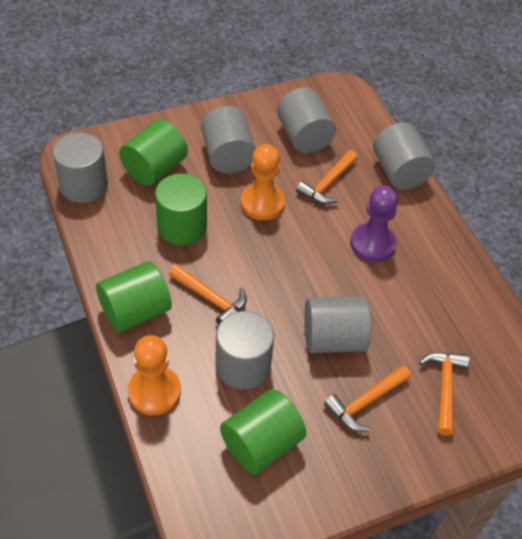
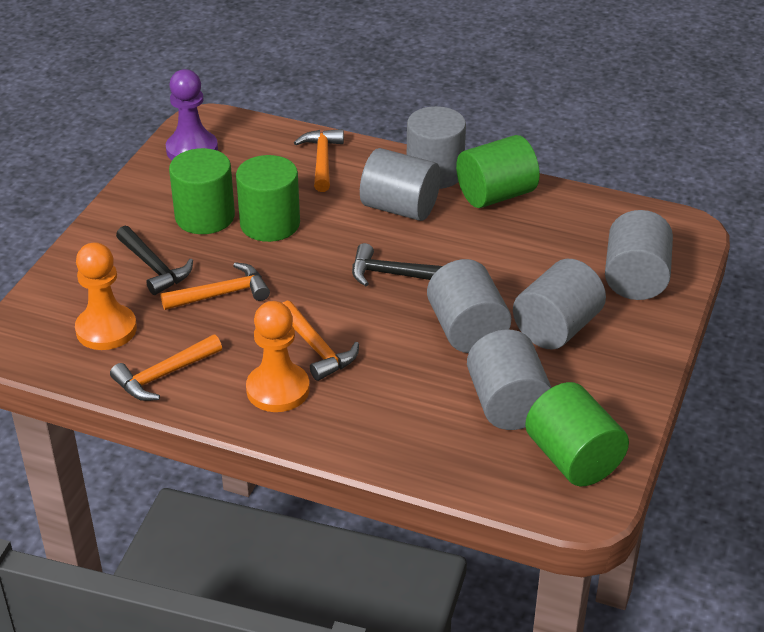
black hammer: 0 -> 2

